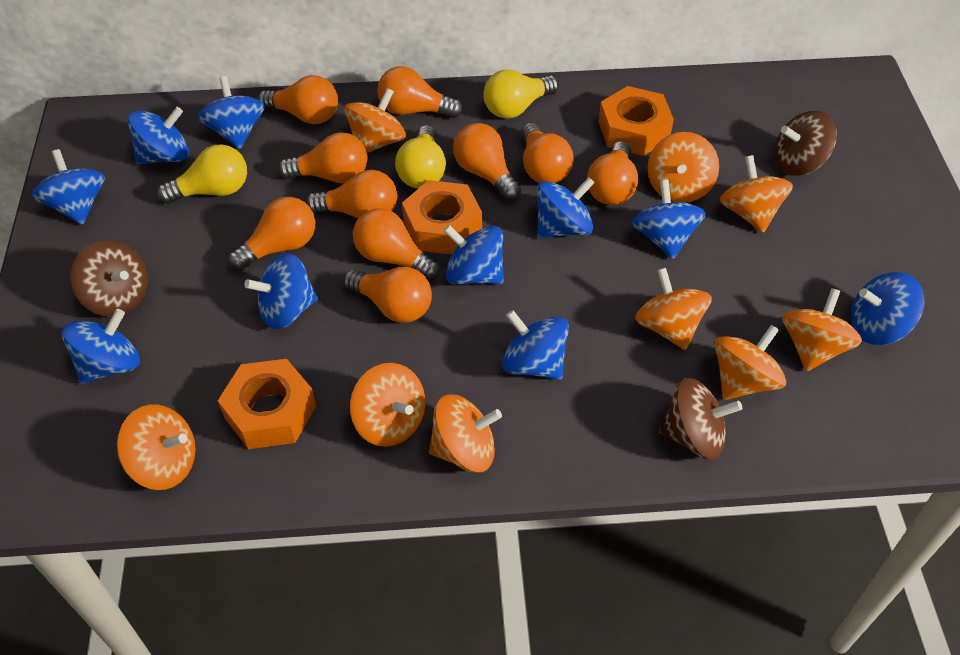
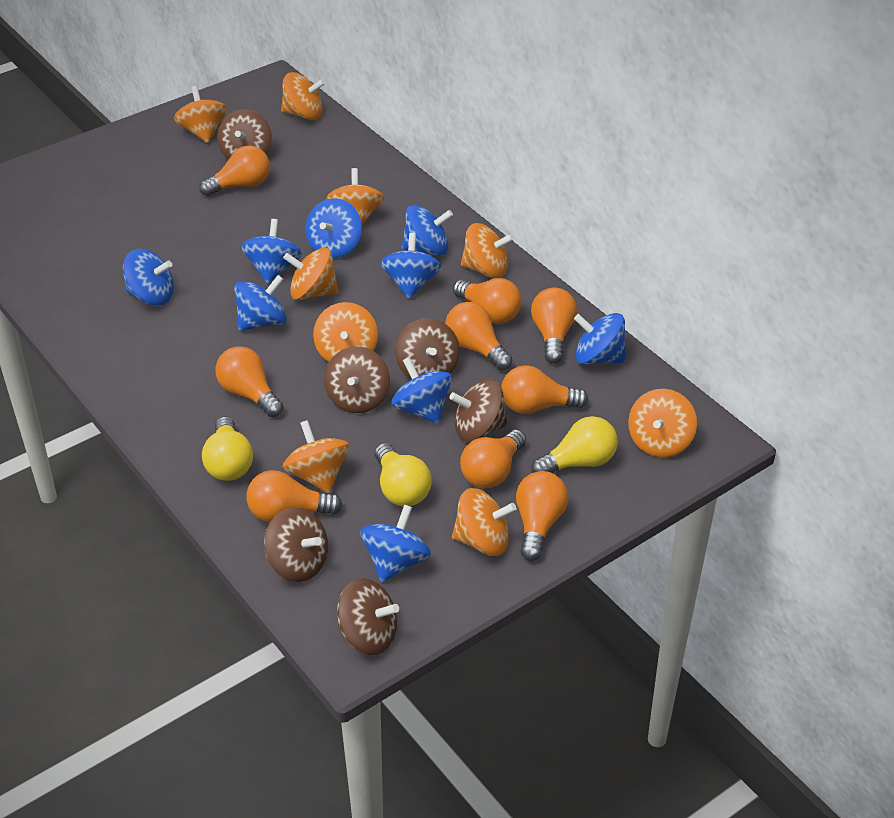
blue spinning top: 10 -> 9
brown spinning top: 3 -> 6
orange light bulb: 10 -> 9
orange nut: 3 -> 0

